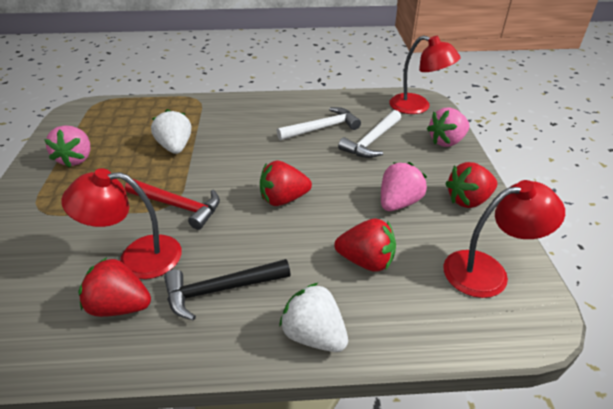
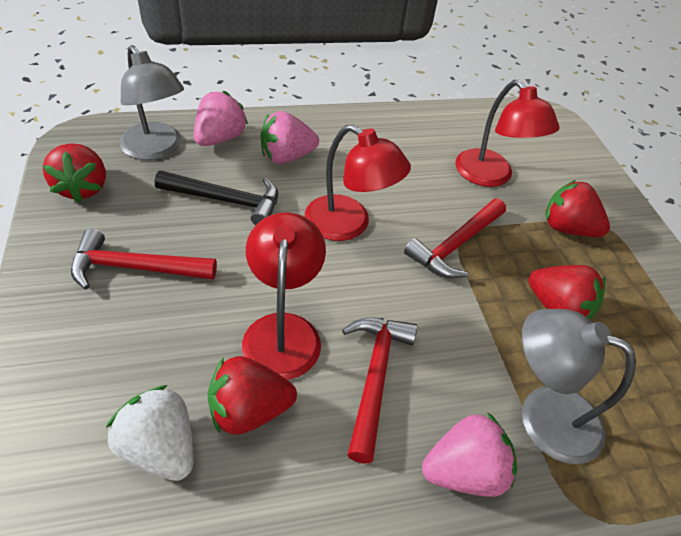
grey lamp: 0 -> 2
red hammer: 1 -> 3
white hammer: 2 -> 0
white strawberry: 2 -> 1

